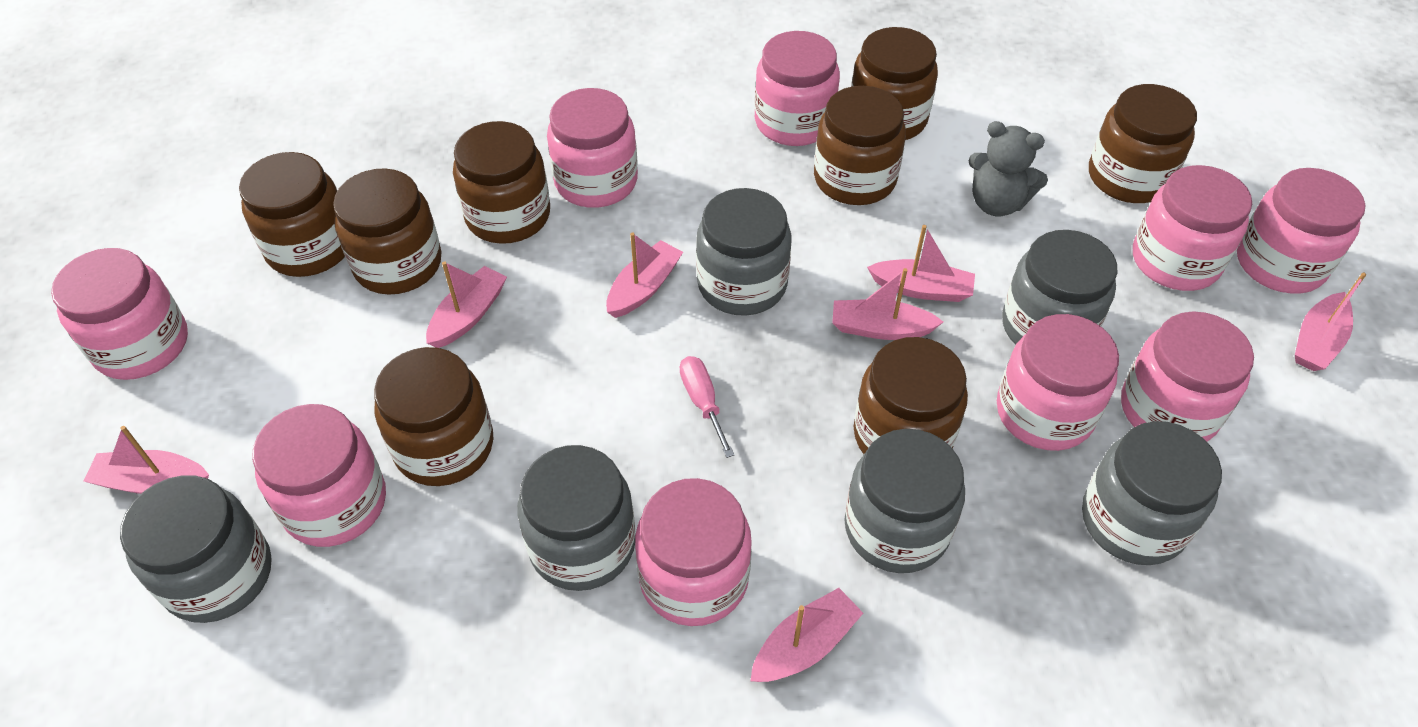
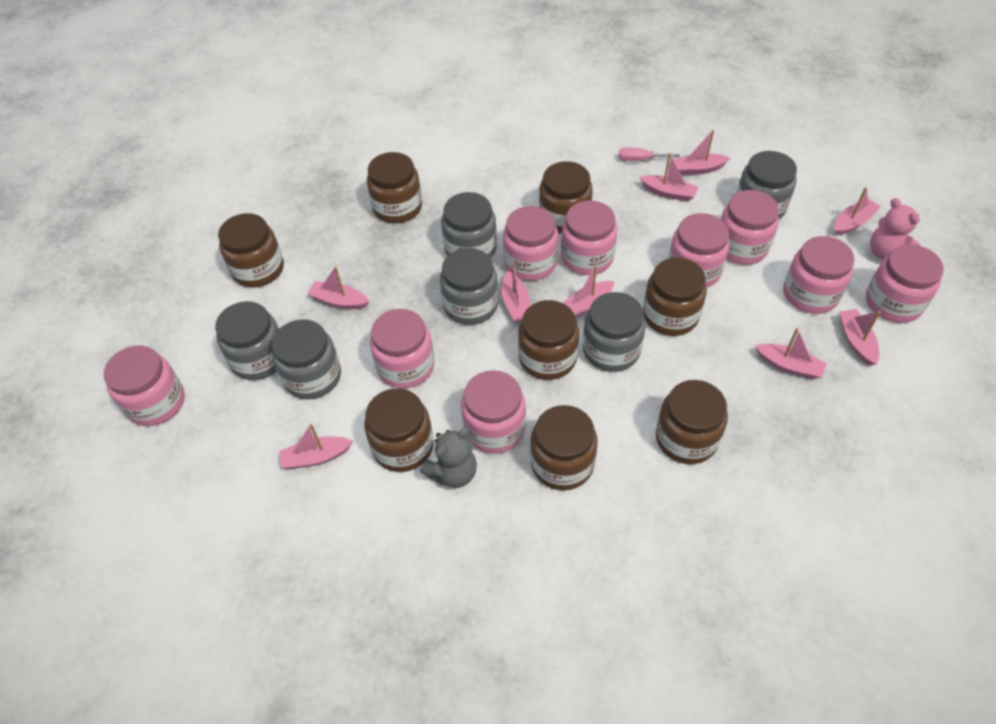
pink boat: 7 -> 9
pink teddy bear: 0 -> 1

